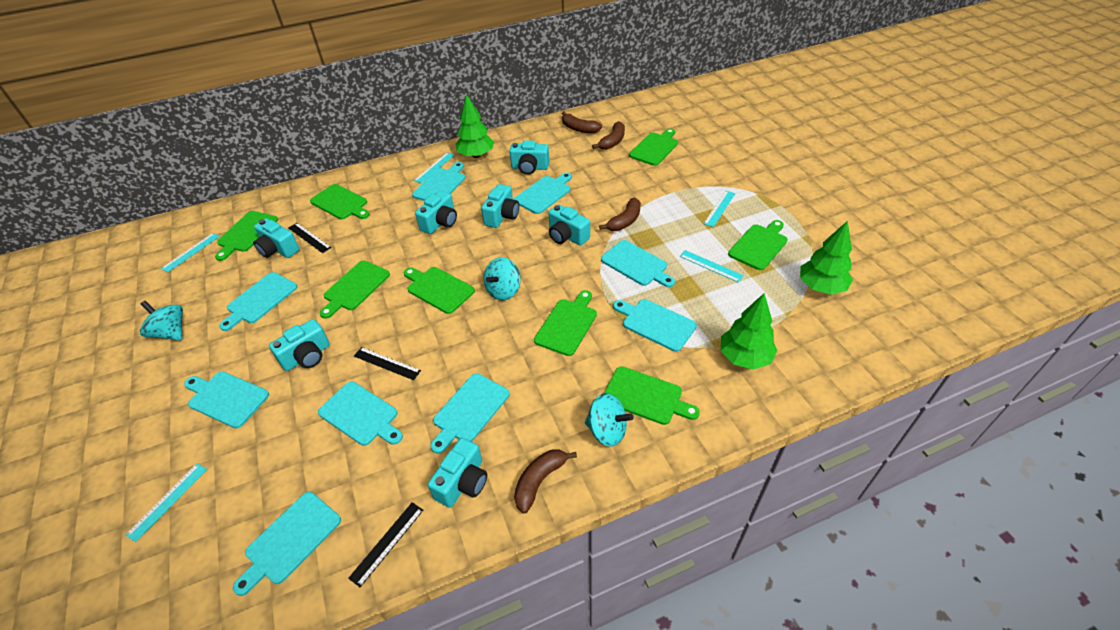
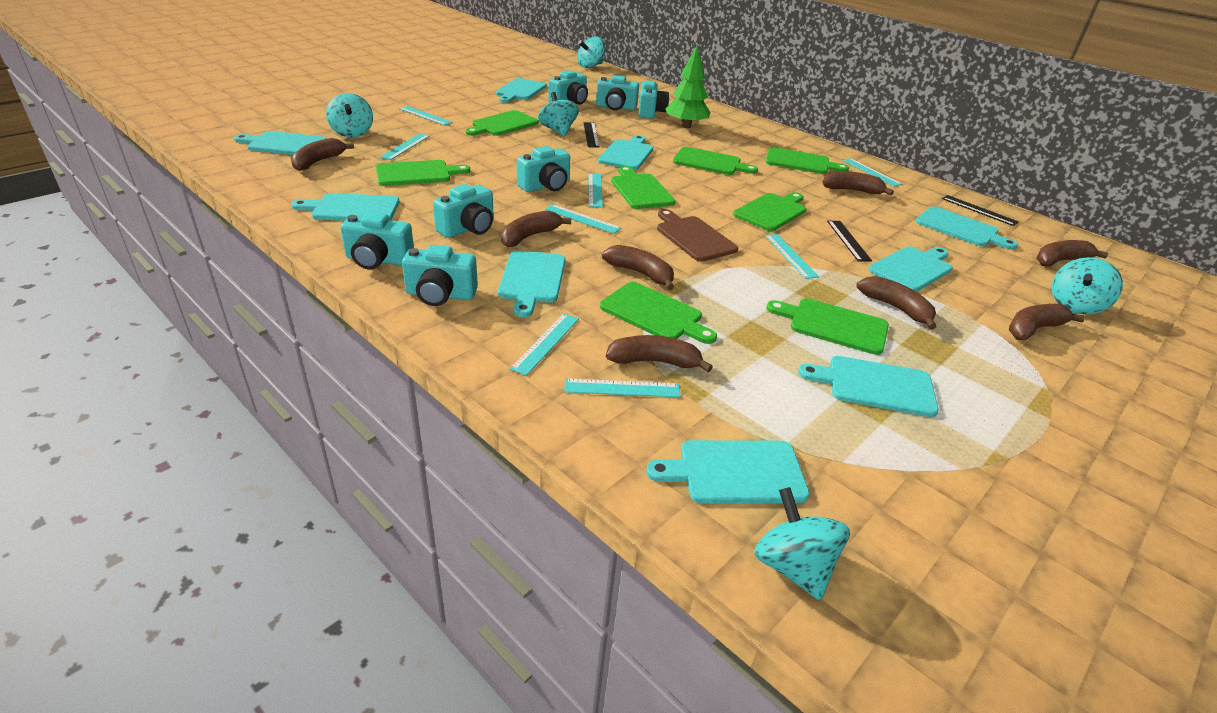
brown banana: 4 -> 8
brown cutting board: 0 -> 1
green tree: 3 -> 1
turquoise ruler: 5 -> 8
turquoise spinning top: 3 -> 5

